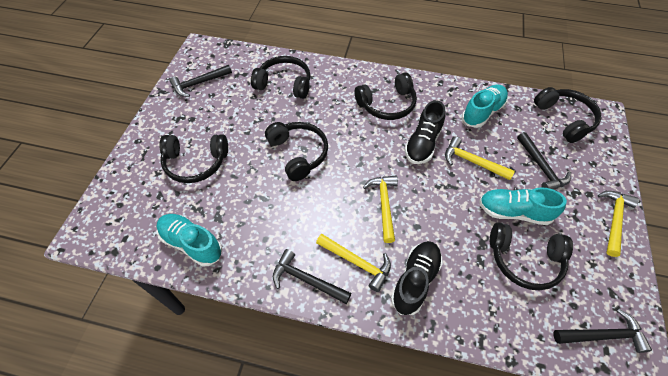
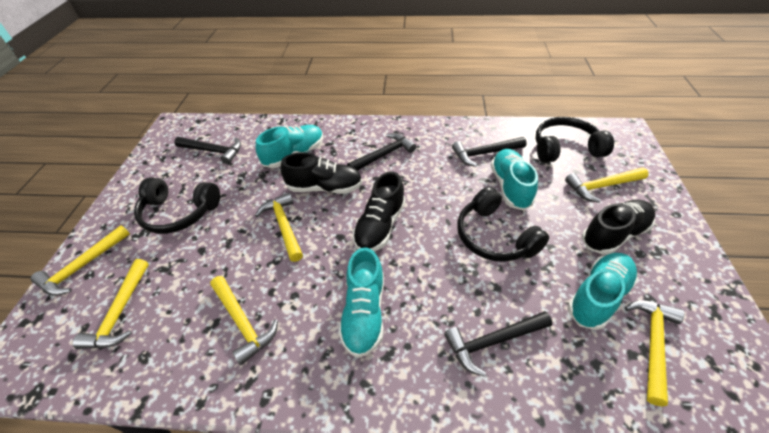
black headphones: 6 -> 3
black shoe: 2 -> 3
turquoise shoe: 3 -> 4
yellow hammer: 4 -> 6

